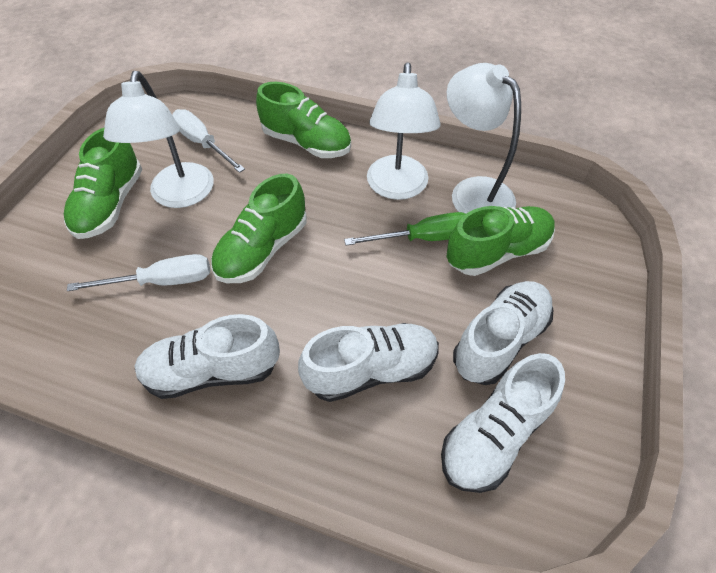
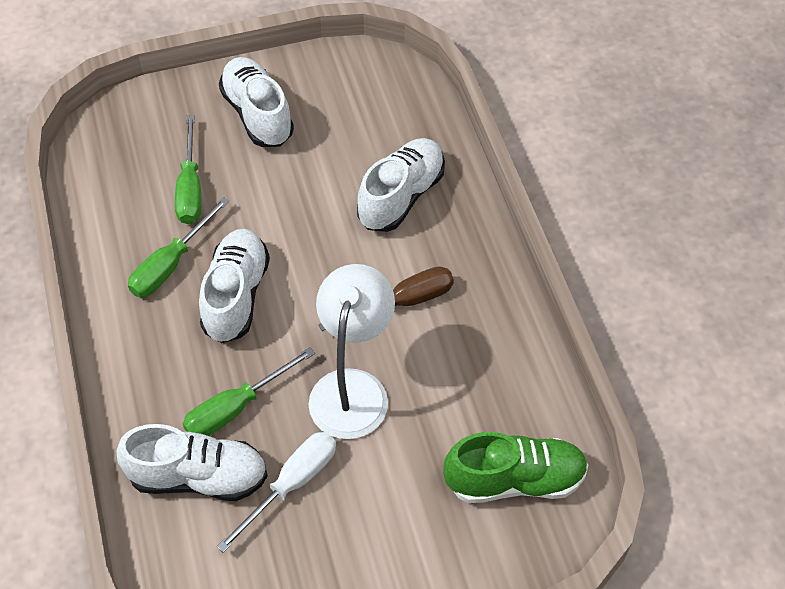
brown screwdriver: 0 -> 1
green screwdriver: 1 -> 3
green shoe: 4 -> 1
white lamp: 3 -> 1
white screwdriver: 2 -> 1

